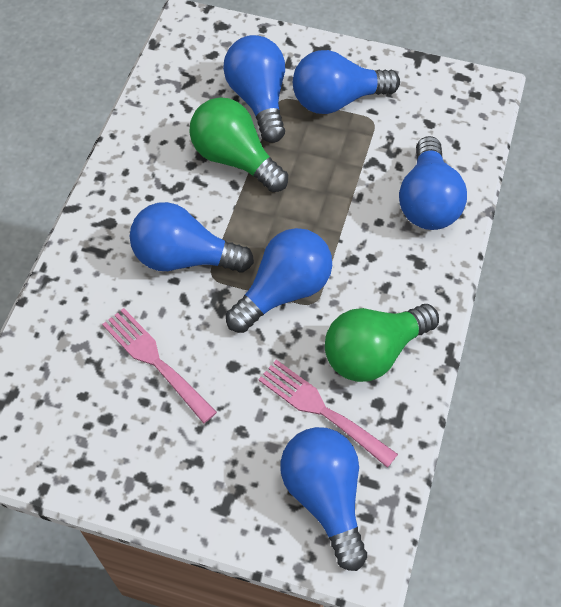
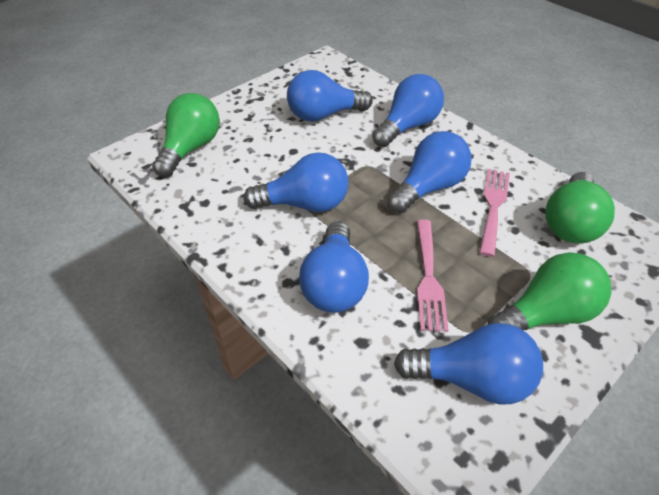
green light bulb: 2 -> 3

